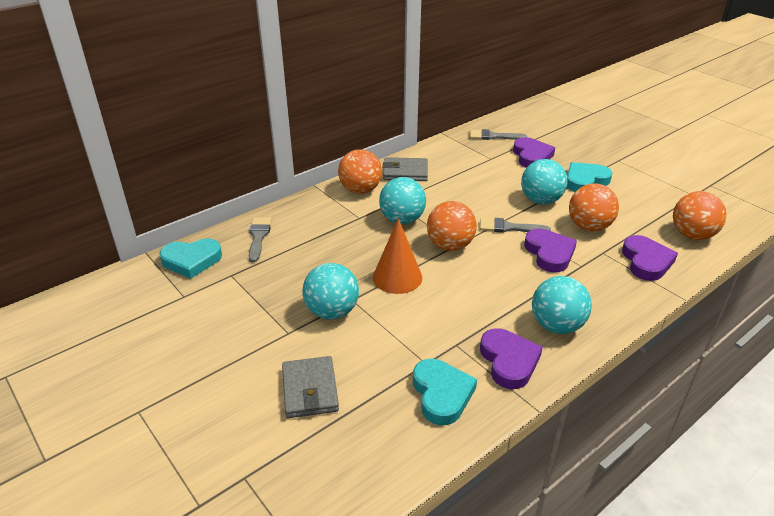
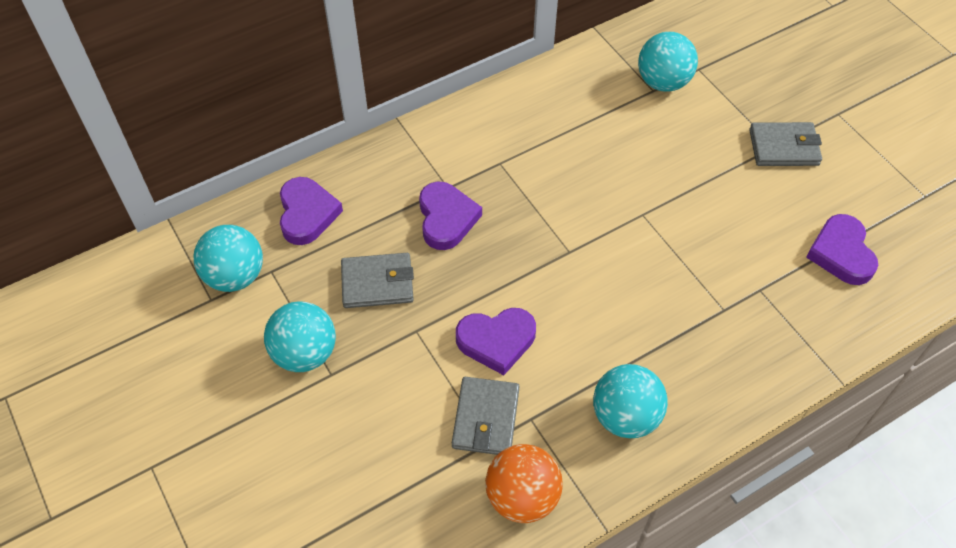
grey brush: 3 -> 0
grey wallet: 2 -> 3
orange ball: 4 -> 1
orange cone: 1 -> 0
turquoise heart: 3 -> 0

